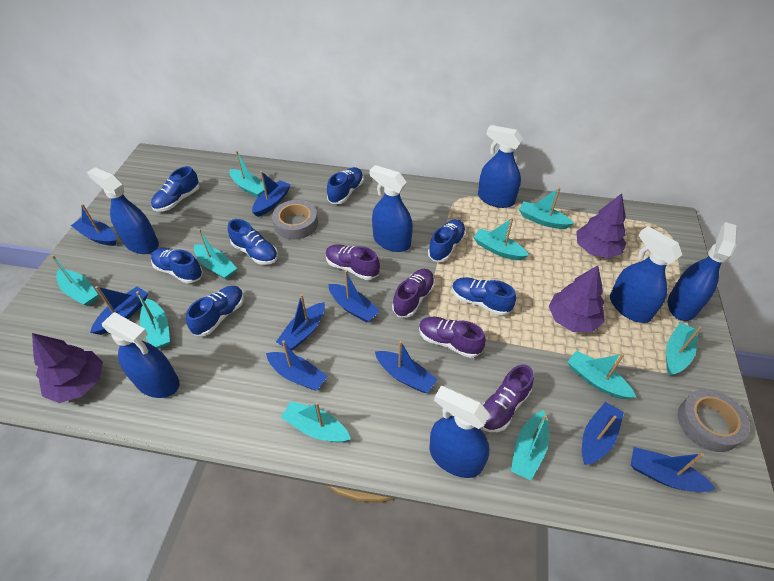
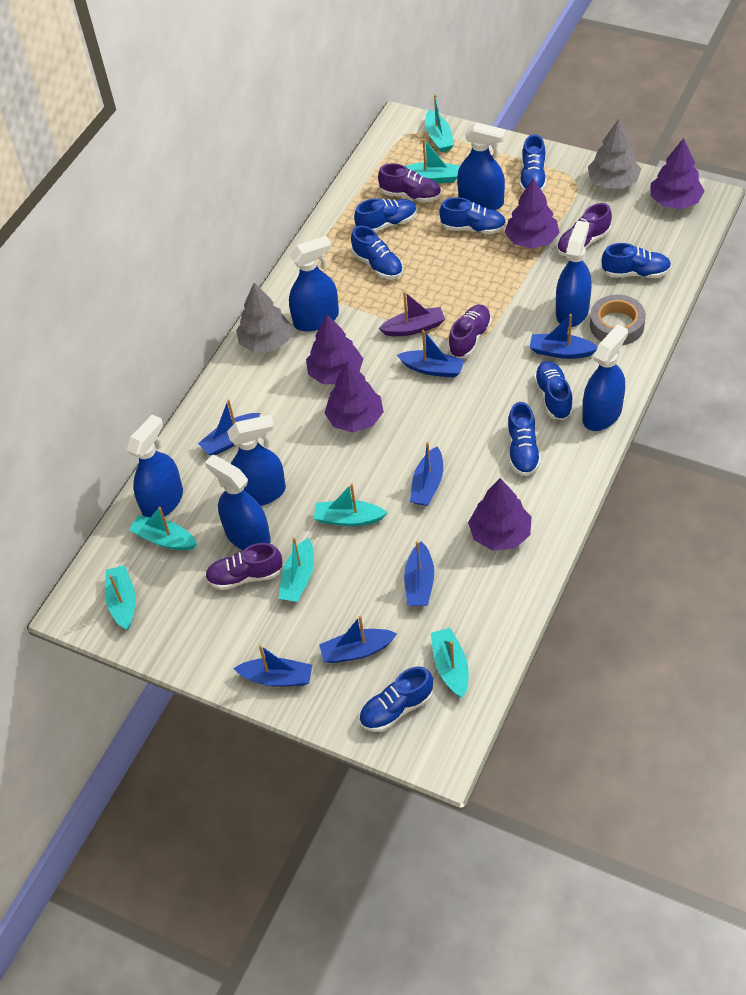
blue boat: 9 -> 7
blue shoe: 7 -> 8
grey tape: 2 -> 1
grey tree: 0 -> 2
purple boat: 0 -> 1
purple tree: 3 -> 5
turquoise boat: 10 -> 7

